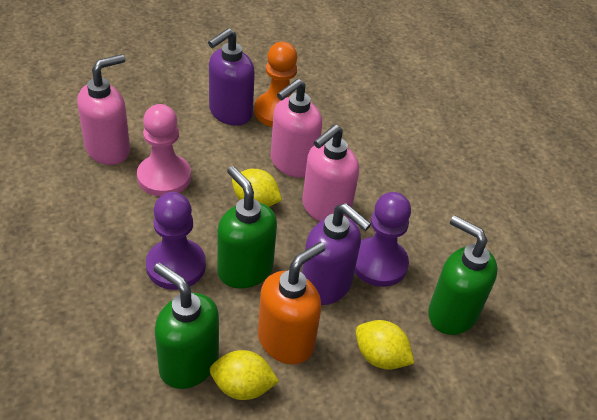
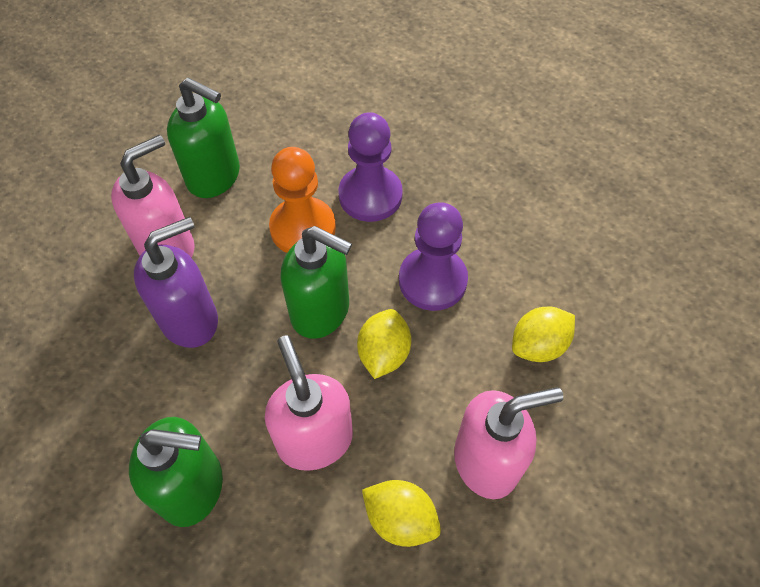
orange soap dispenser: 1 -> 0
pink pawn: 1 -> 0
purple soap dispenser: 2 -> 1

